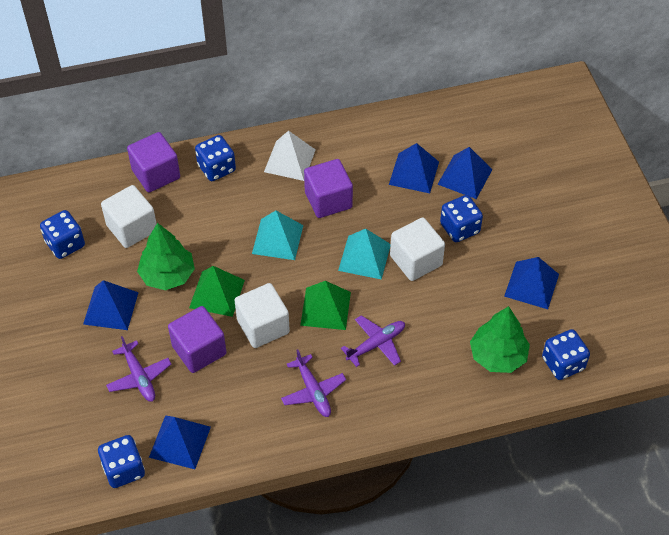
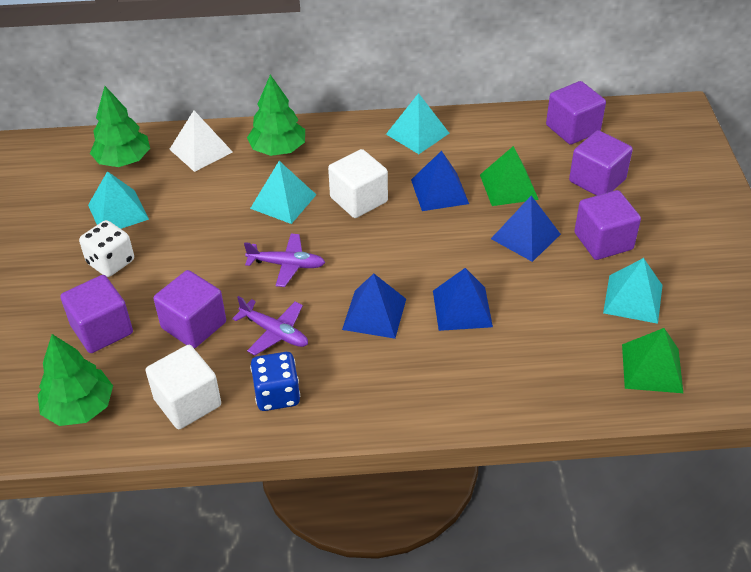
blue dice: 5 -> 1
blue pyramid: 5 -> 4
green tree: 2 -> 3
purple cube: 3 -> 5
purple plane: 3 -> 2
turquoise pyramid: 2 -> 4
white cube: 3 -> 2
white dice: 0 -> 1

